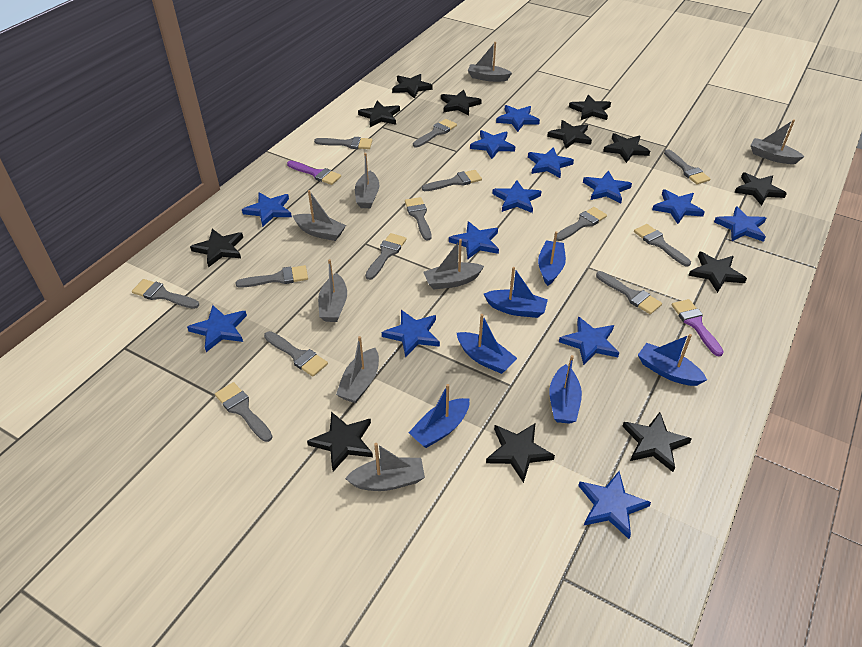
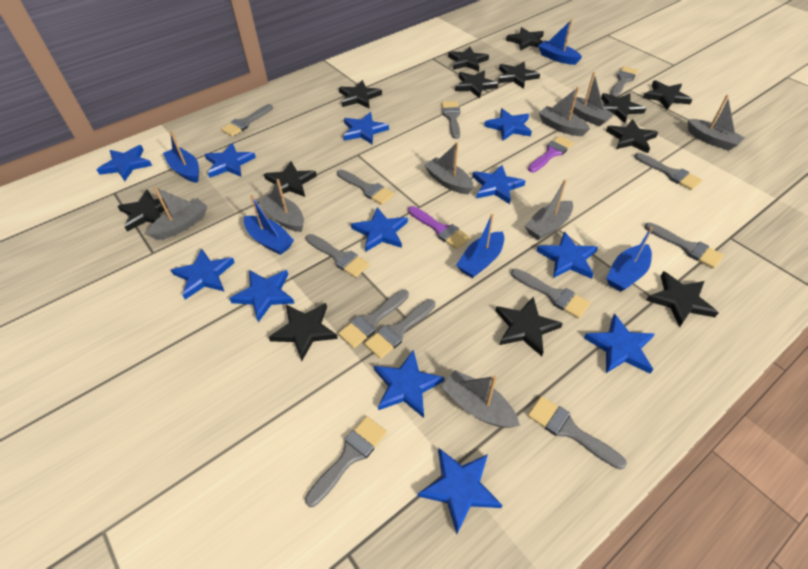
black star: 12 -> 13
blue boat: 6 -> 5
blue star: 13 -> 12
grey brush: 13 -> 12

